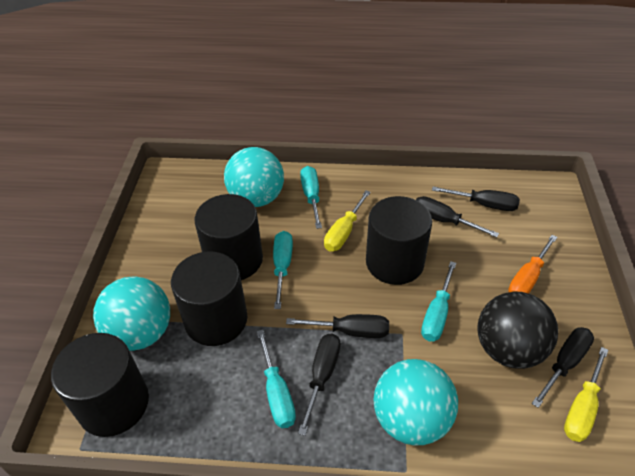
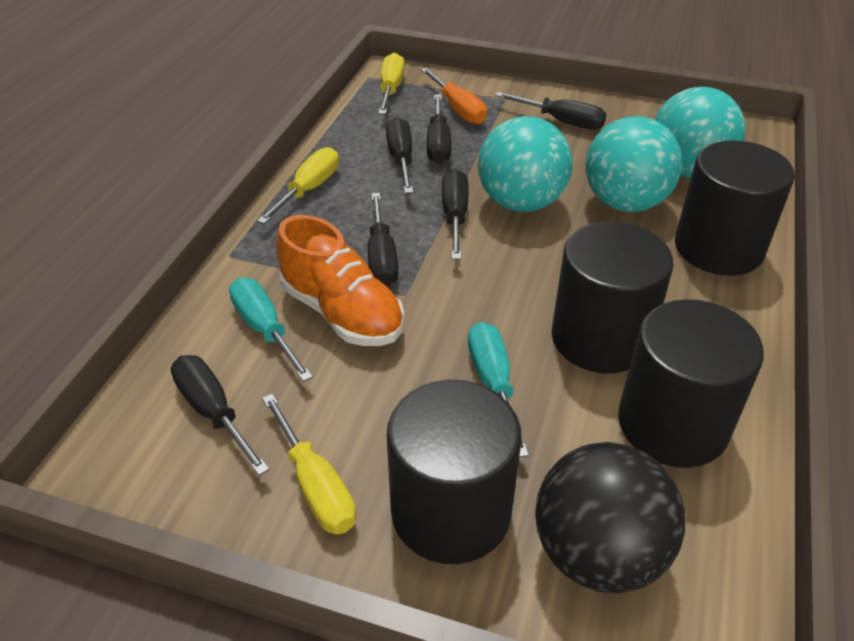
black screwdriver: 5 -> 6
orange shoe: 0 -> 1
turquoise screwdriver: 4 -> 2
yellow screwdriver: 2 -> 3

